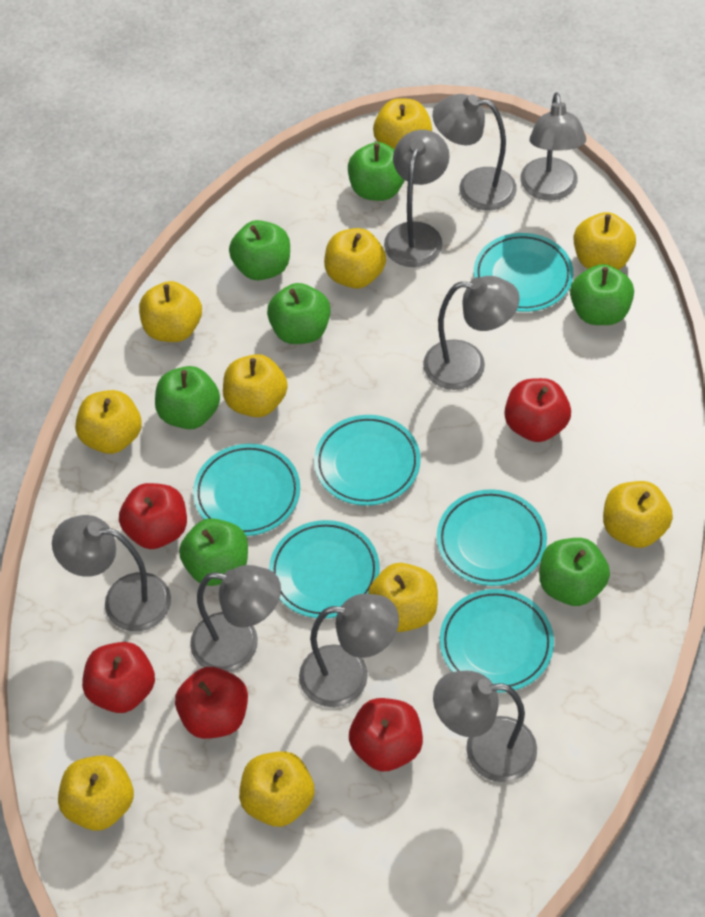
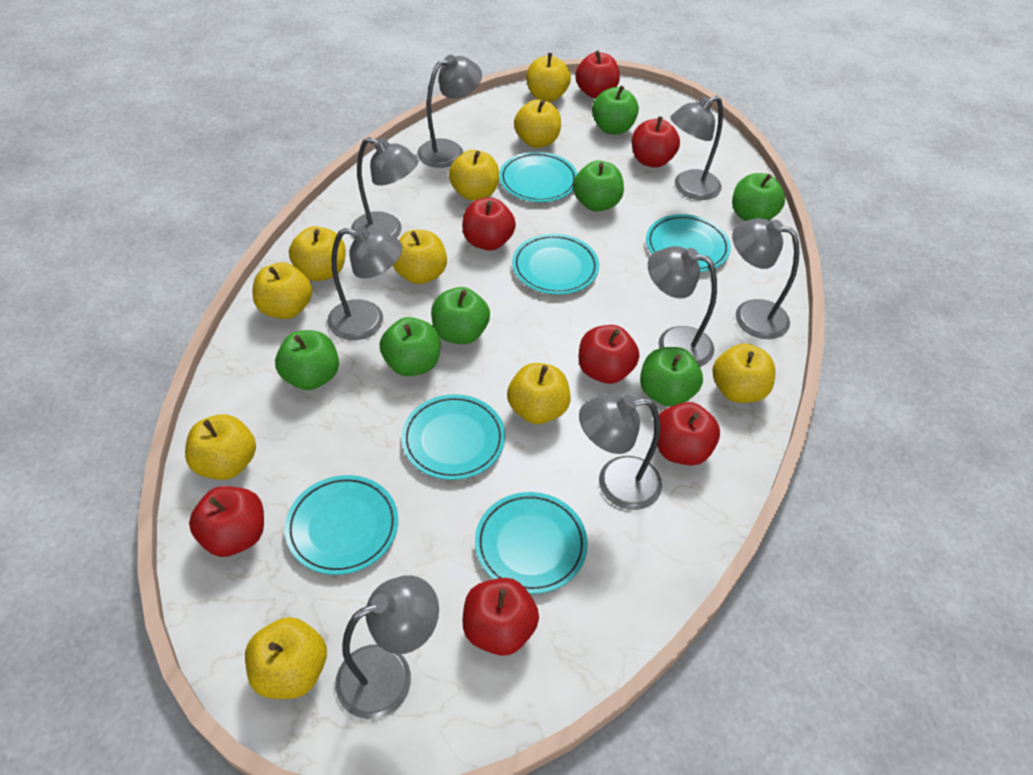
red apple: 5 -> 7

